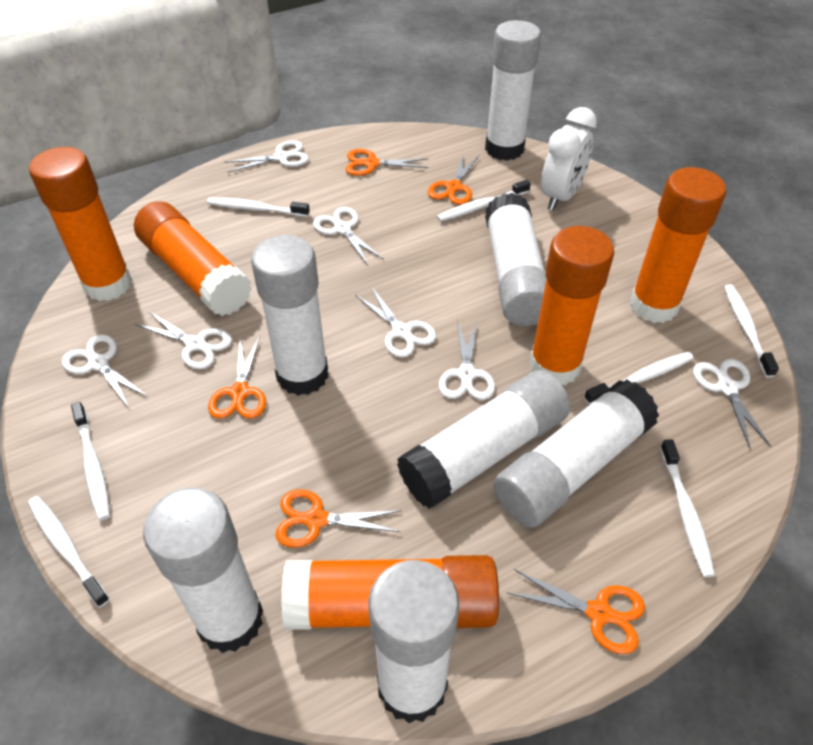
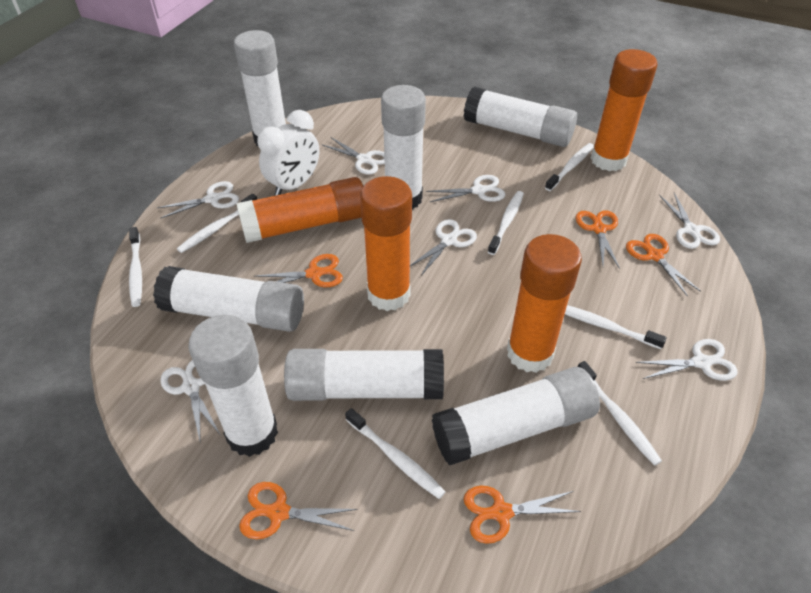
orange glue stick: 5 -> 4

